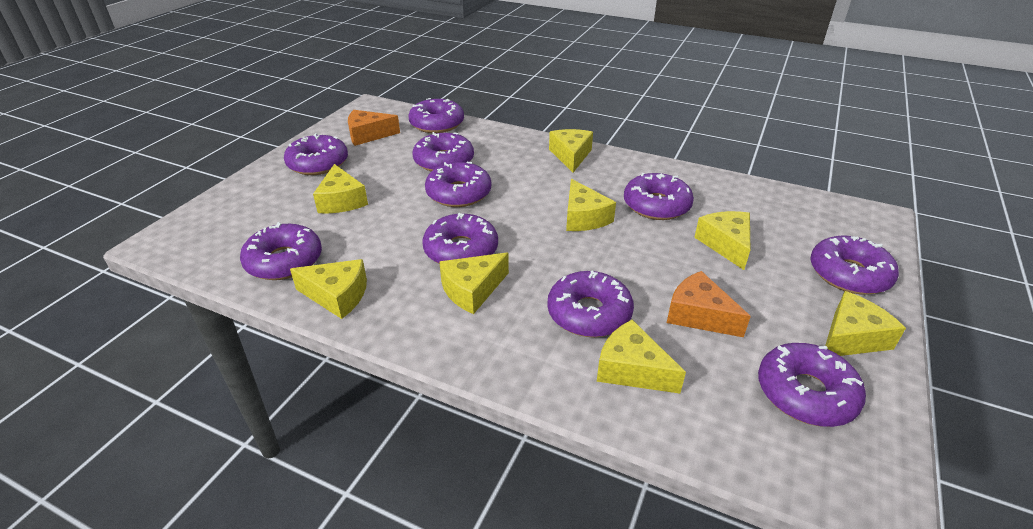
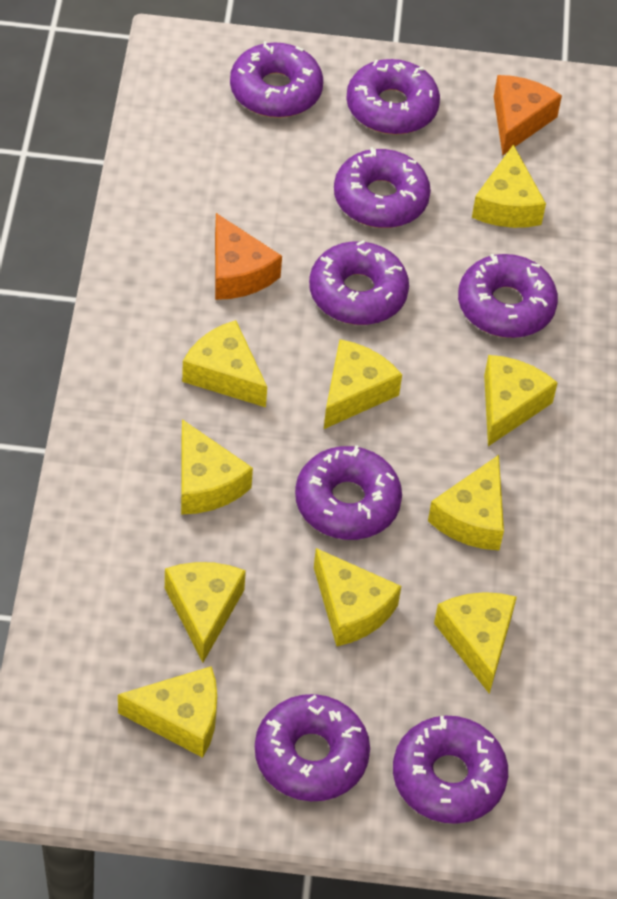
purple donut: 10 -> 8
yellow cheese: 8 -> 10

